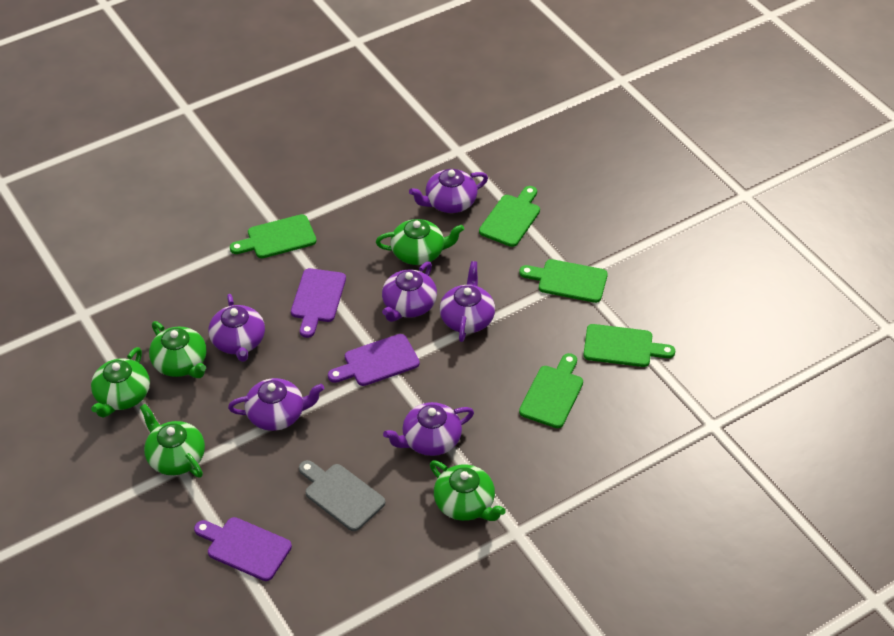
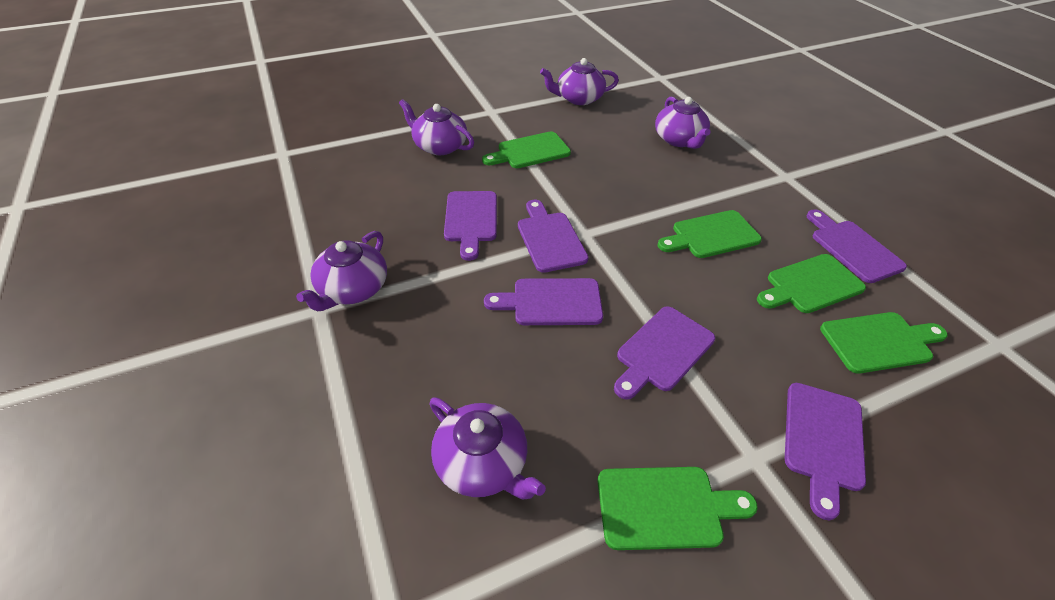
green teapot: 5 -> 0
grey cutting board: 1 -> 0
purple cutting board: 3 -> 6
purple teapot: 6 -> 5

